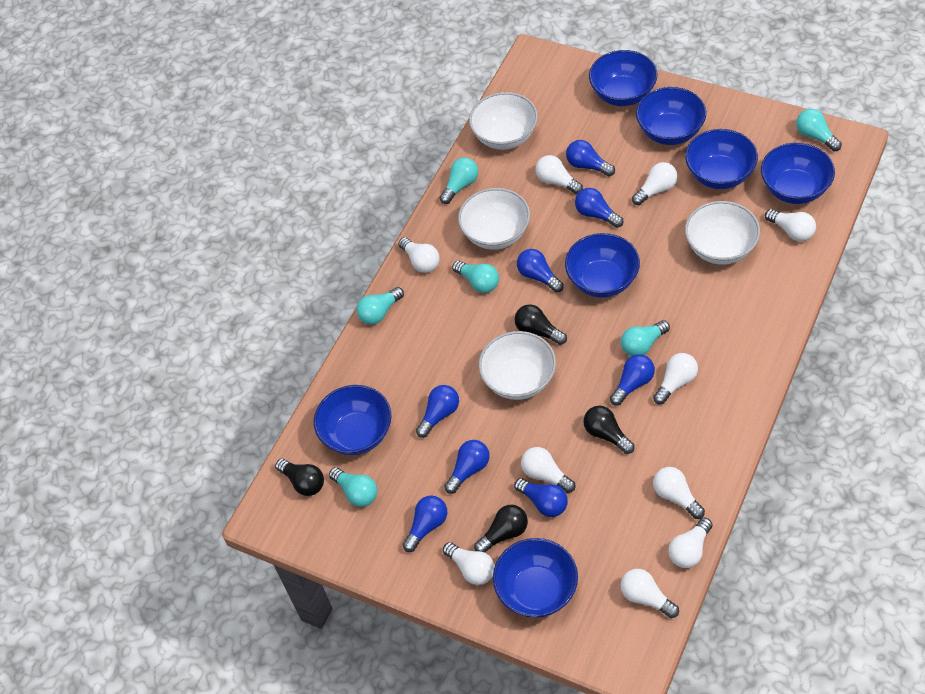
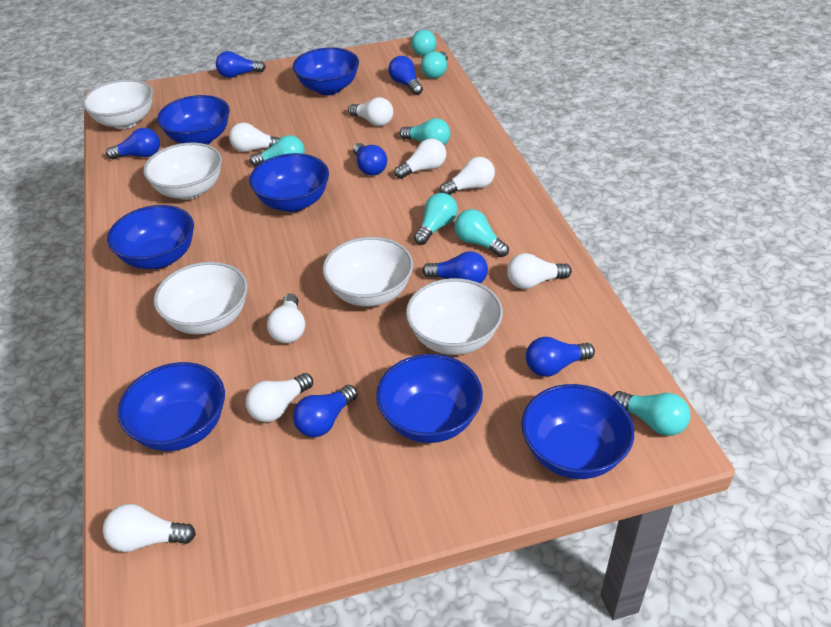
black light bulb: 4 -> 0
blue light bulb: 8 -> 7
turquoise light bulb: 6 -> 7
white bowl: 4 -> 5
white light bulb: 10 -> 8

